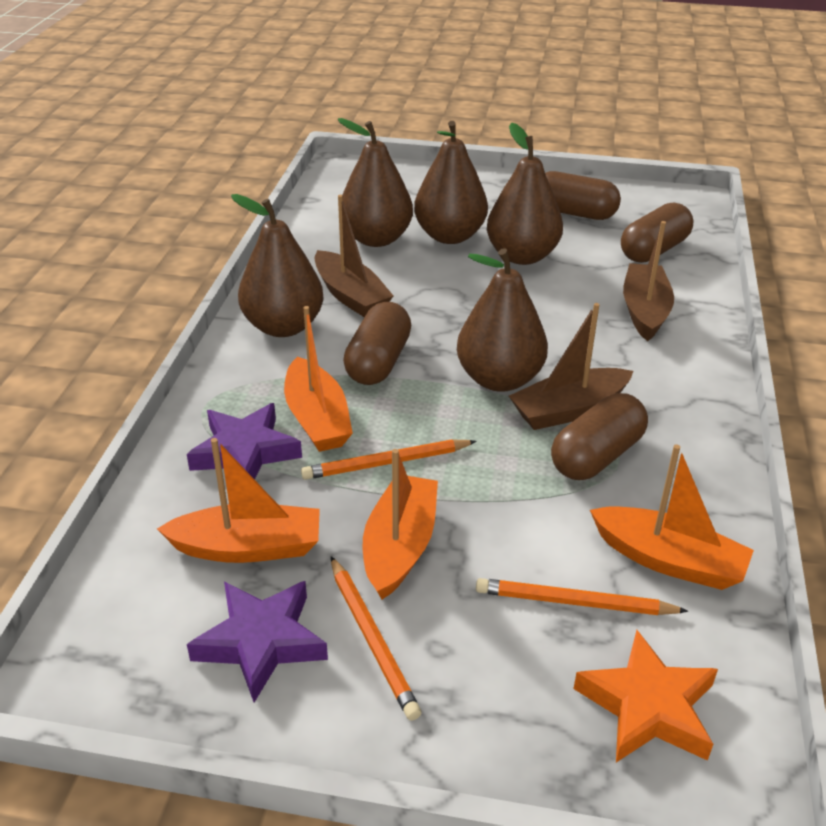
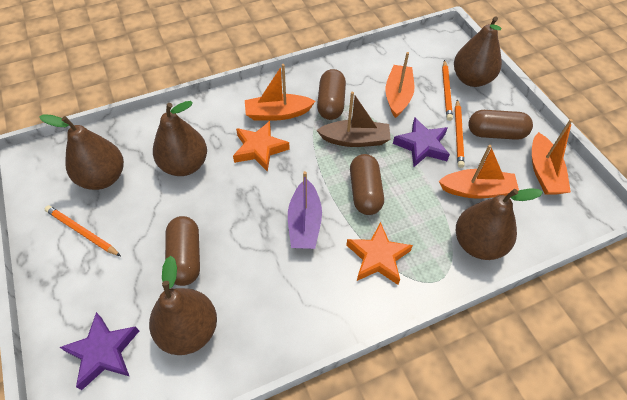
brown boat: 3 -> 1
orange star: 1 -> 2
purple boat: 0 -> 1

